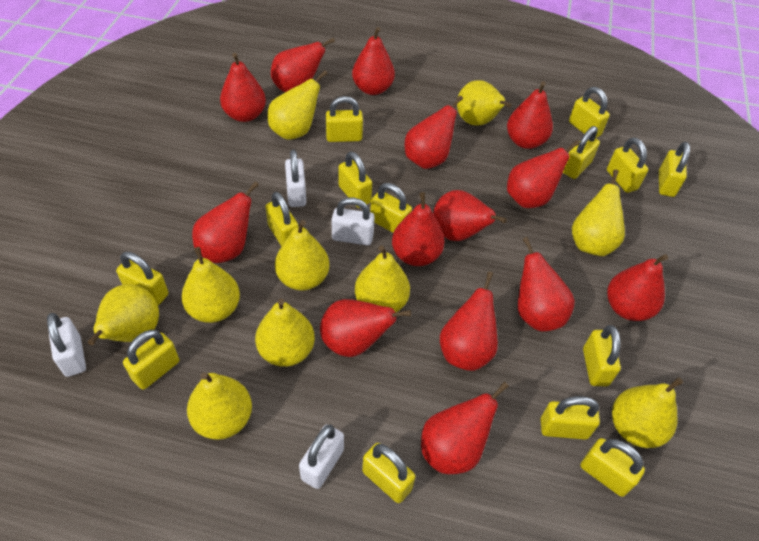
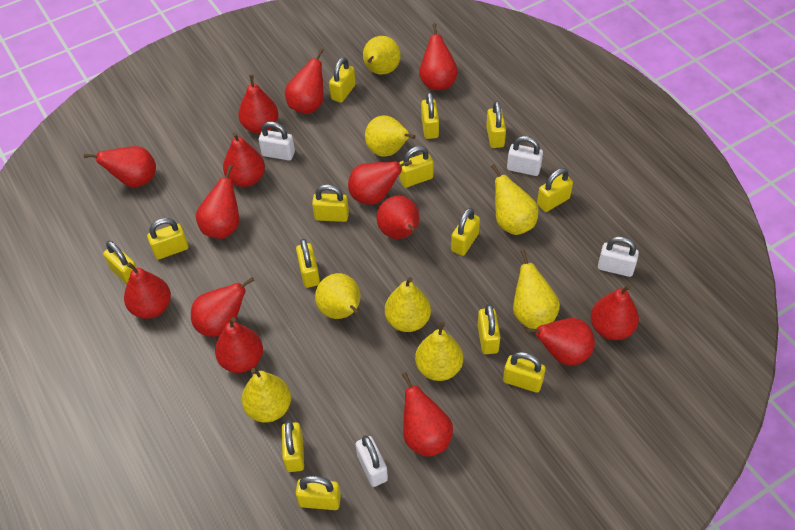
yellow pear: 10 -> 8

